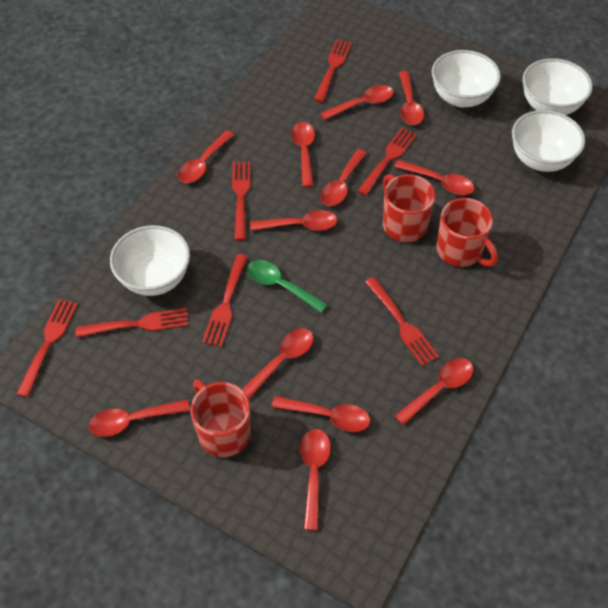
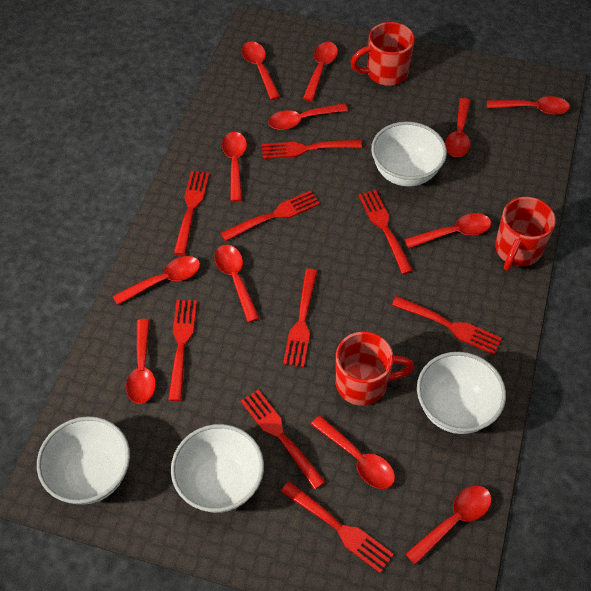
green spoon: 1 -> 0
red fork: 7 -> 9

